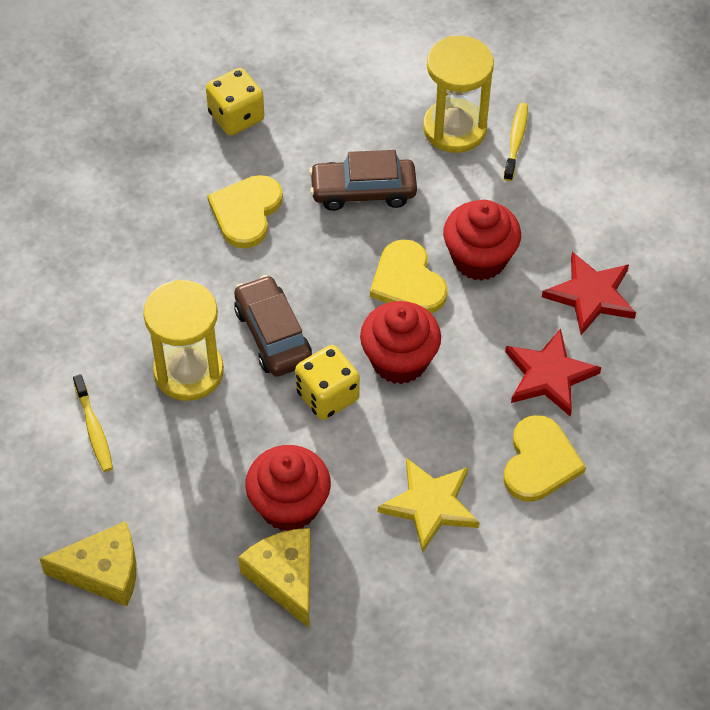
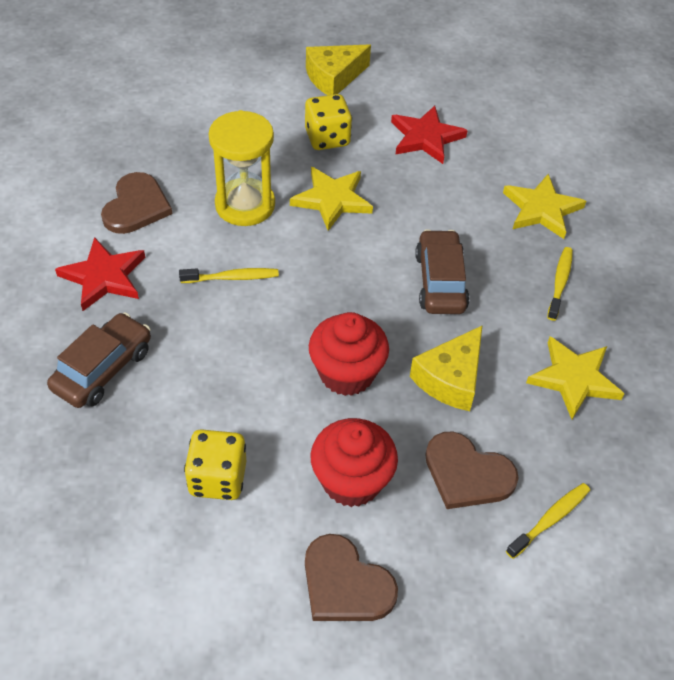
brown heart: 0 -> 3
red cupcake: 3 -> 2
yellow heart: 3 -> 0
yellow hourglass: 2 -> 1
yellow star: 1 -> 3
yellow toothbrush: 2 -> 3

